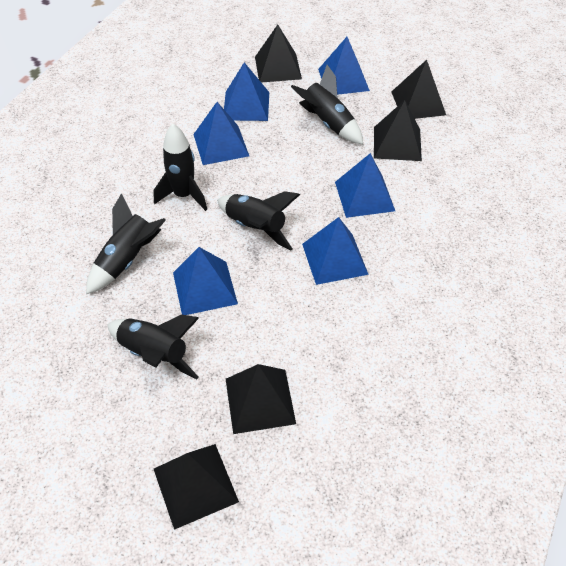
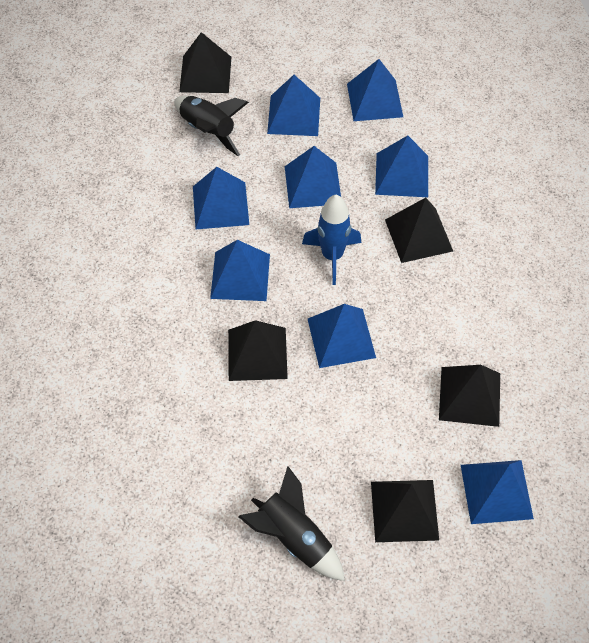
black rocket: 5 -> 2
blue pyramid: 6 -> 8
blue rocket: 0 -> 1

